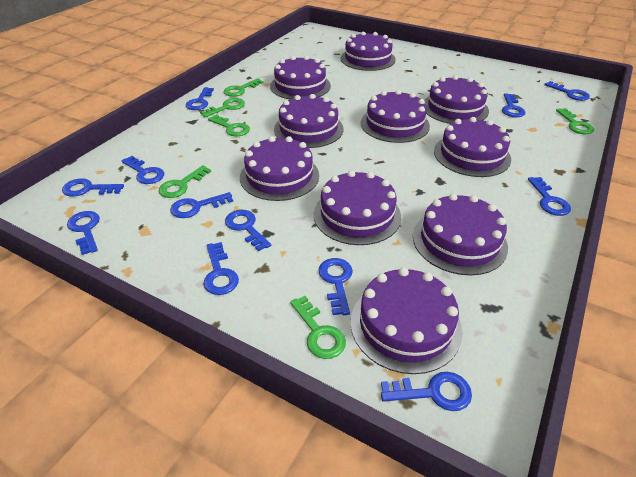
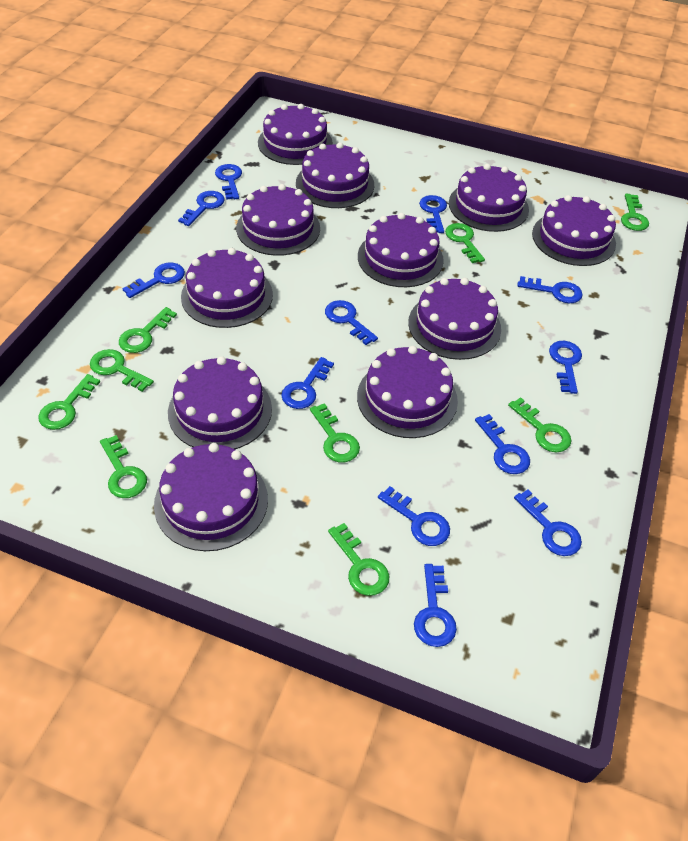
green key: 6 -> 9
purple cake: 10 -> 11

